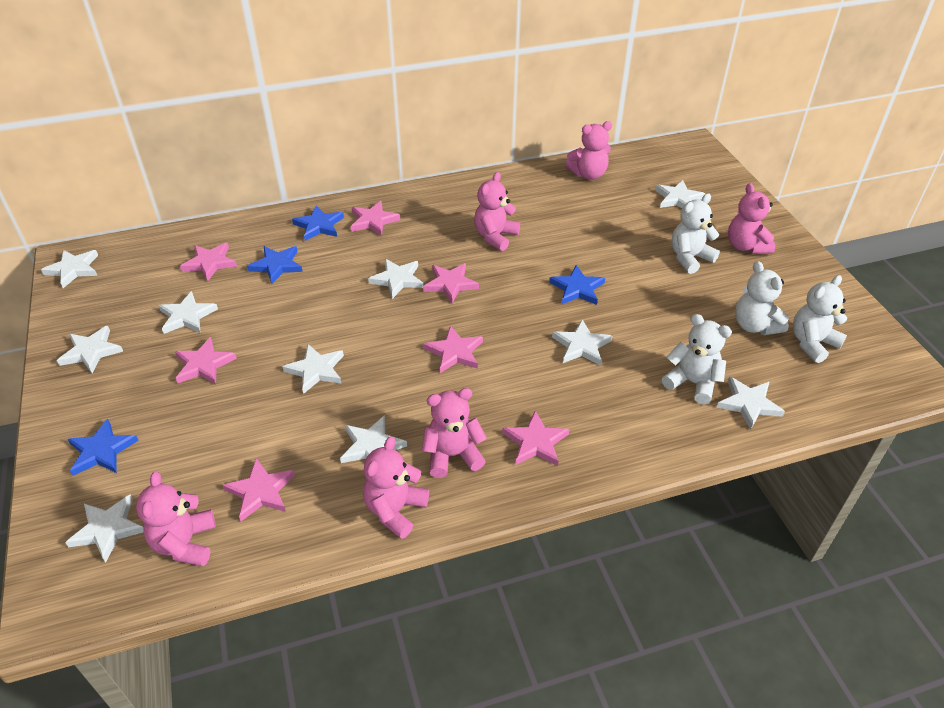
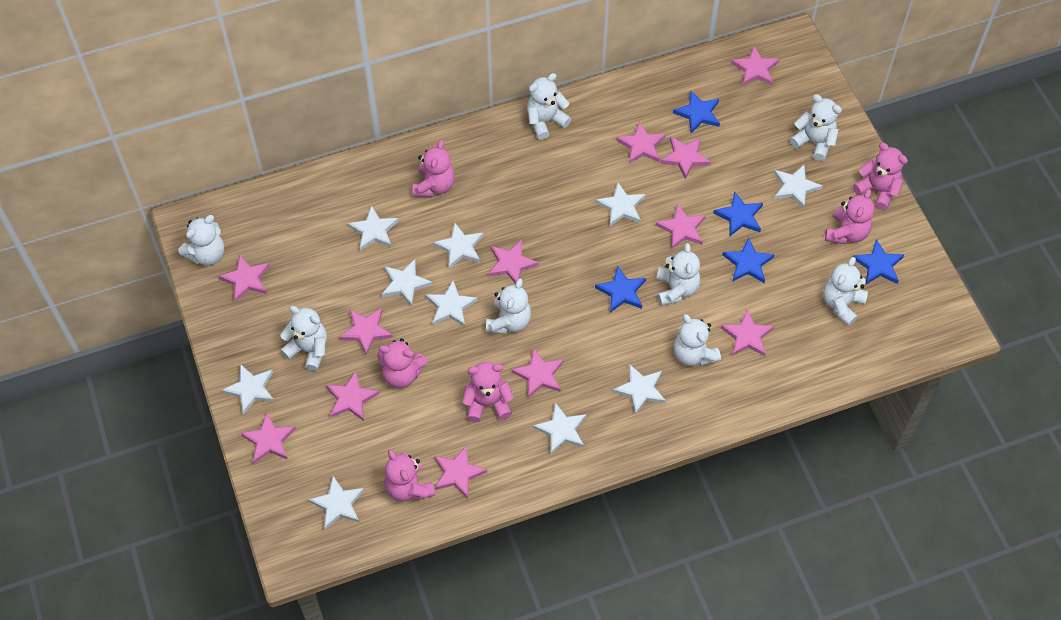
blue star: 4 -> 5
pink star: 7 -> 12
white teddy bear: 4 -> 8

